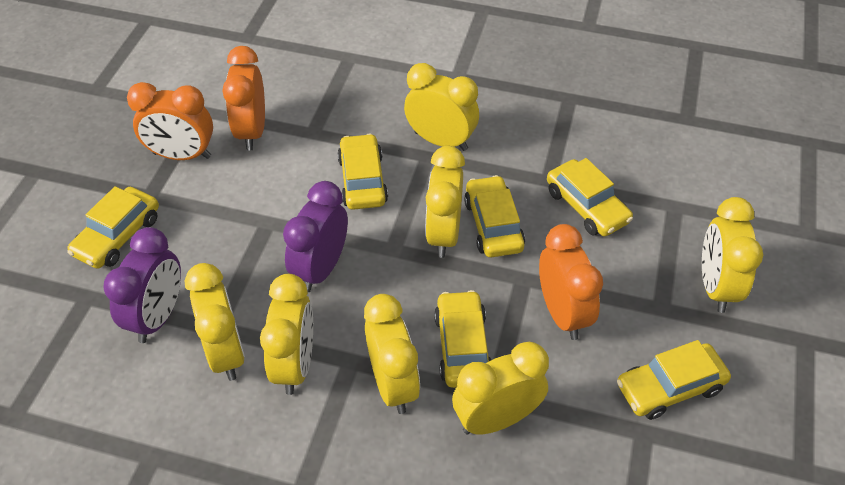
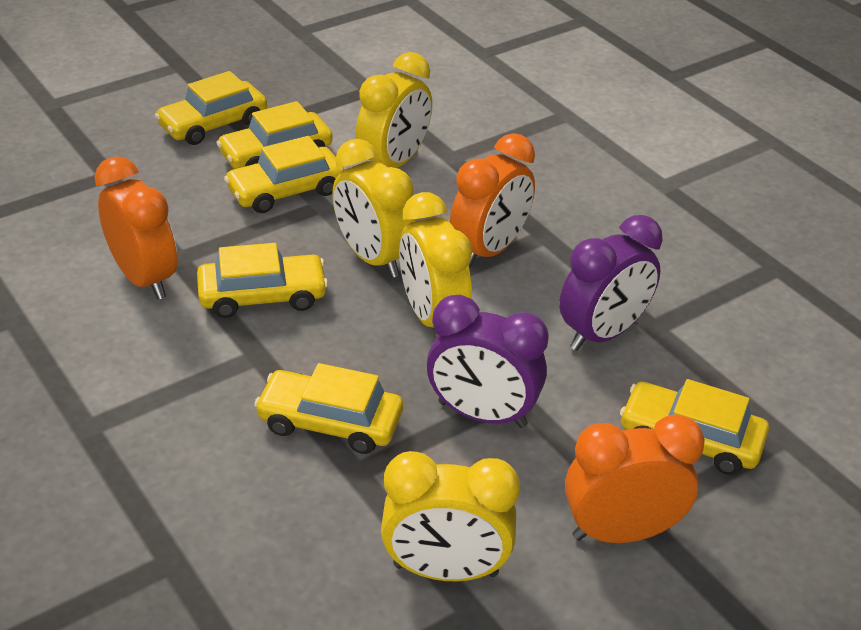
yellow clock: 7 -> 4

